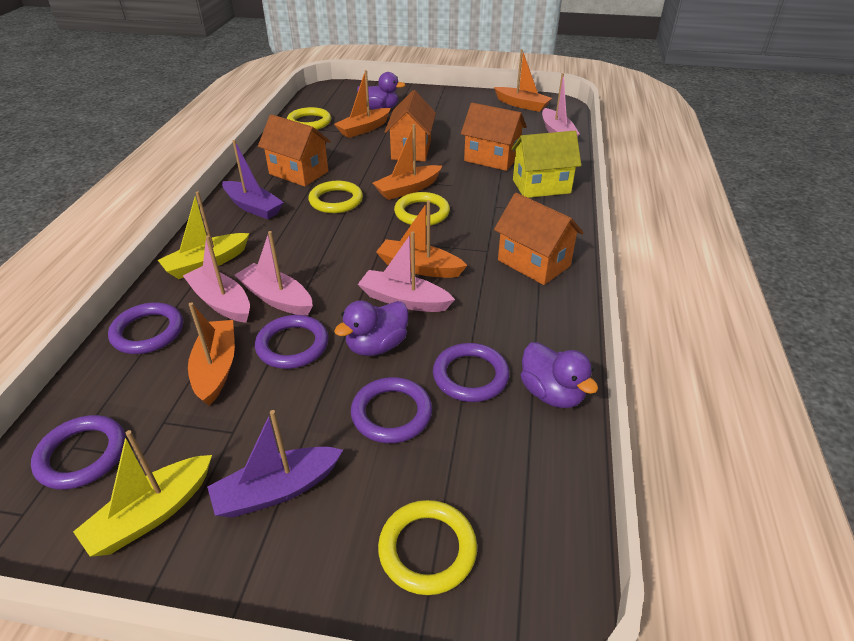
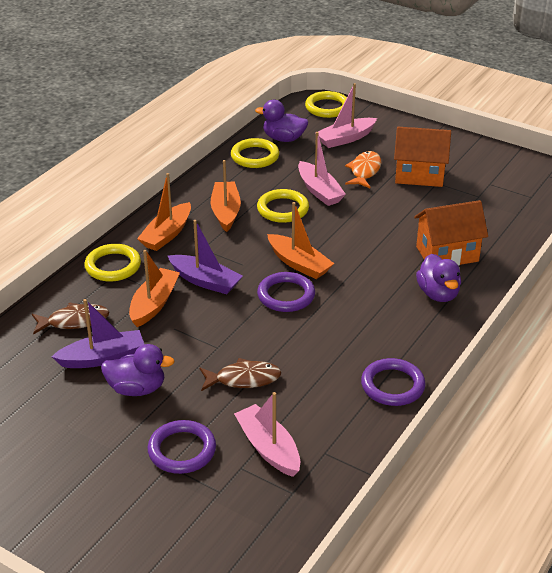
brown fish: 0 -> 2
orange boat: 5 -> 4
orange fish: 0 -> 1
orange house: 4 -> 2
pink boat: 4 -> 3
purple ring: 5 -> 3
yellow boat: 2 -> 0
yellow house: 1 -> 0

